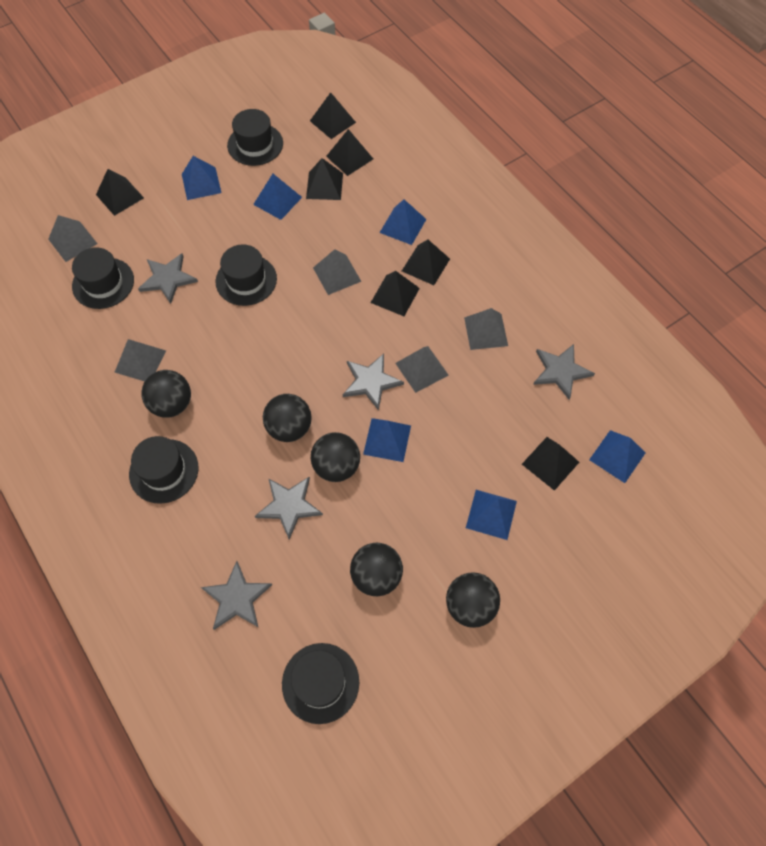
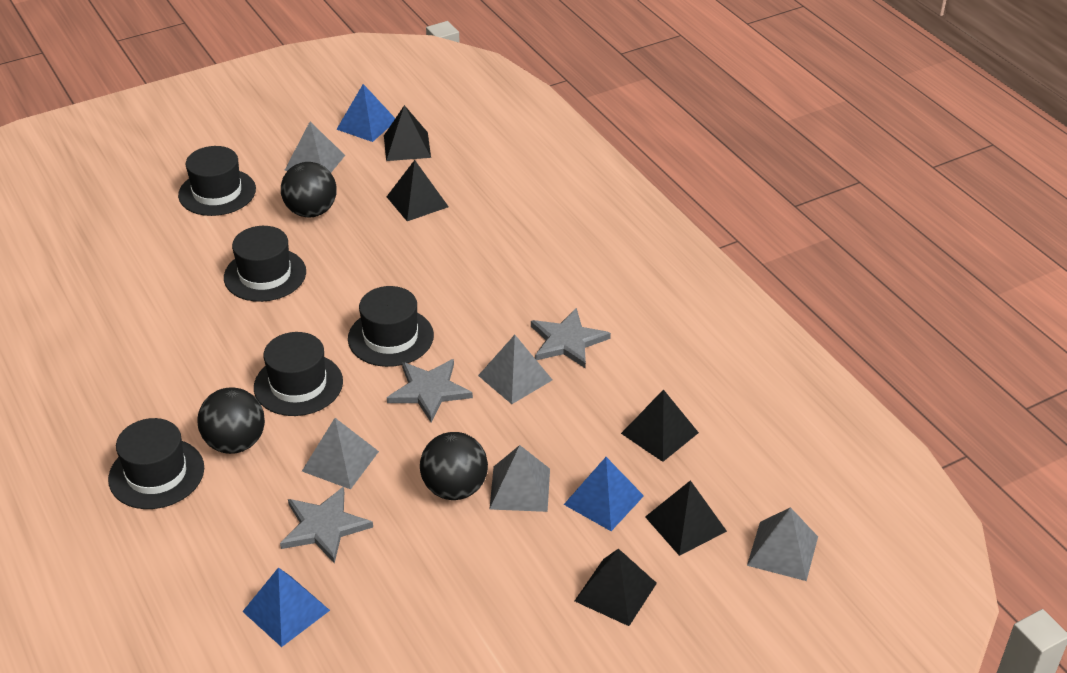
black ball: 5 -> 3
black pyramid: 7 -> 5
blue pyramid: 6 -> 3
grey star: 5 -> 3

